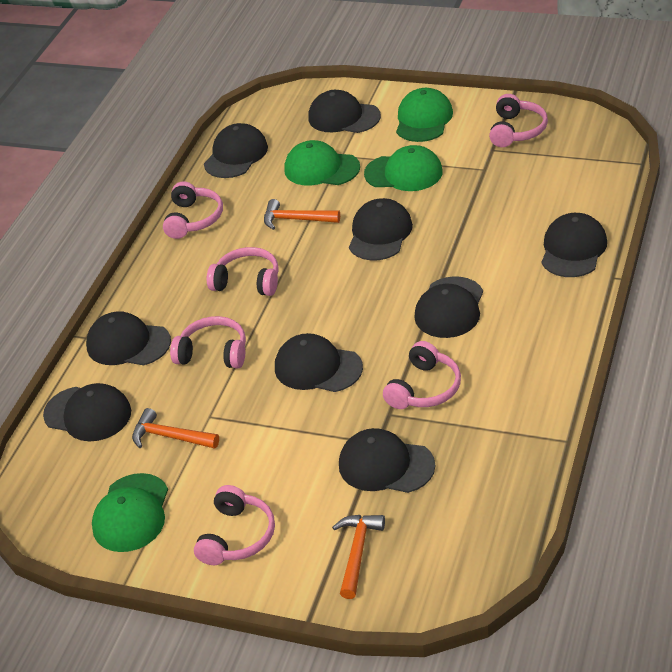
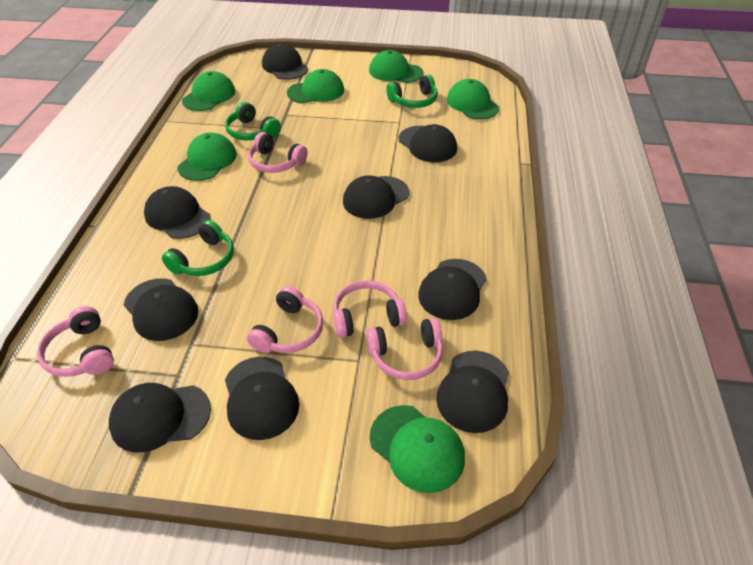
green cap: 4 -> 6
green headphones: 0 -> 3
orange hammer: 3 -> 0
pink headphones: 6 -> 5

